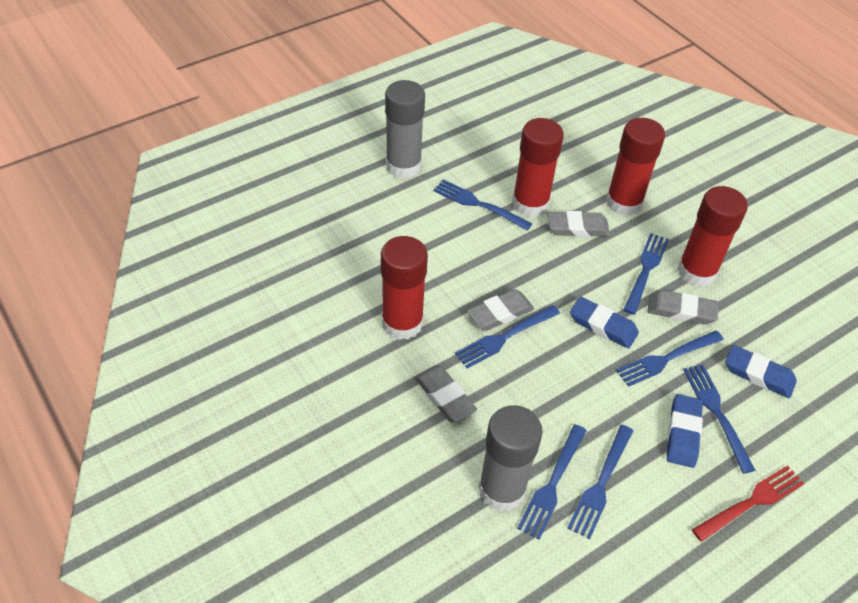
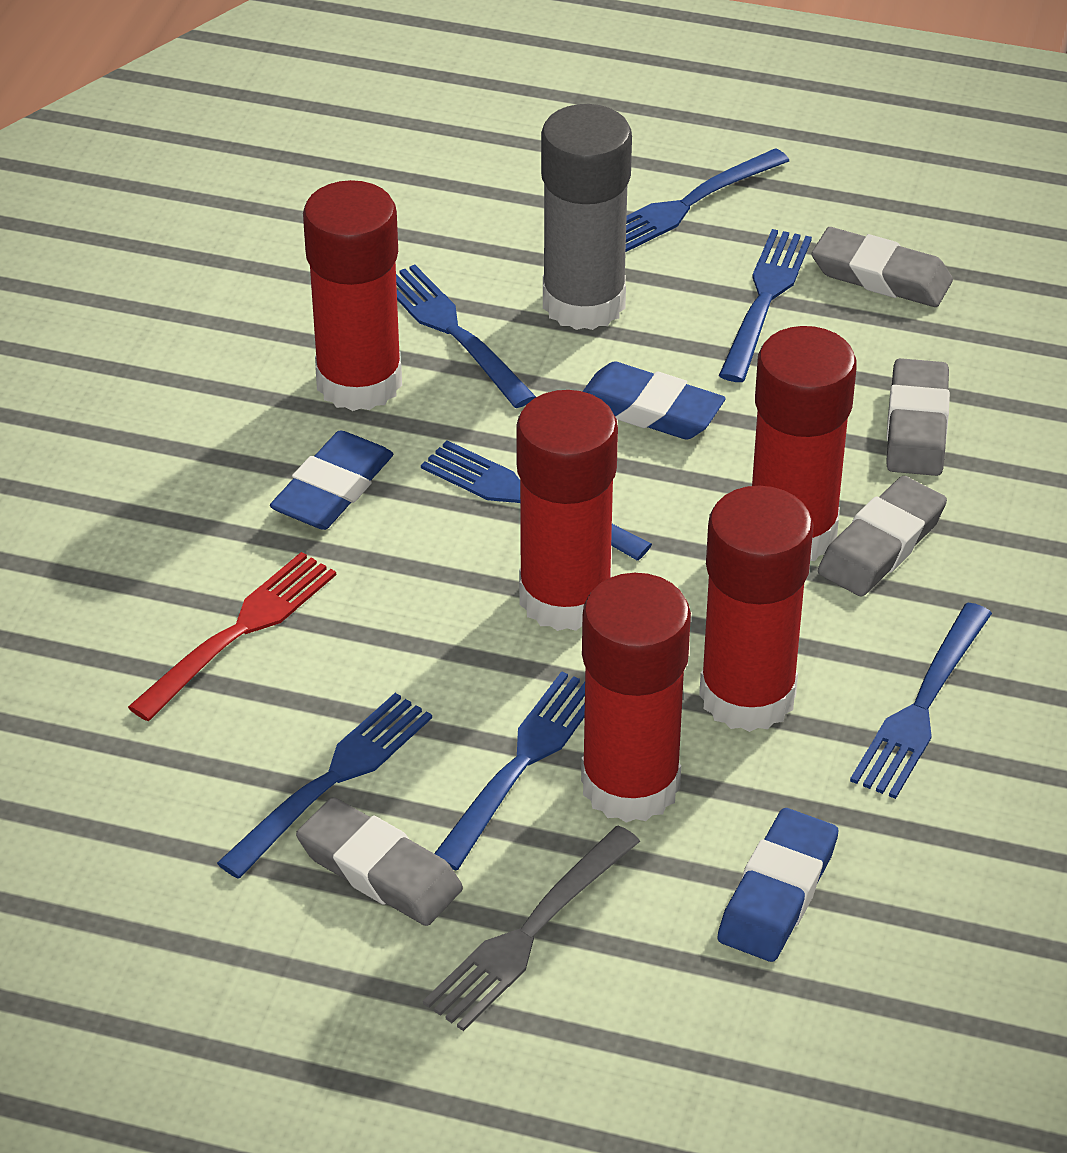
grey fork: 0 -> 1
grey glue stick: 2 -> 1
red glue stick: 4 -> 5

